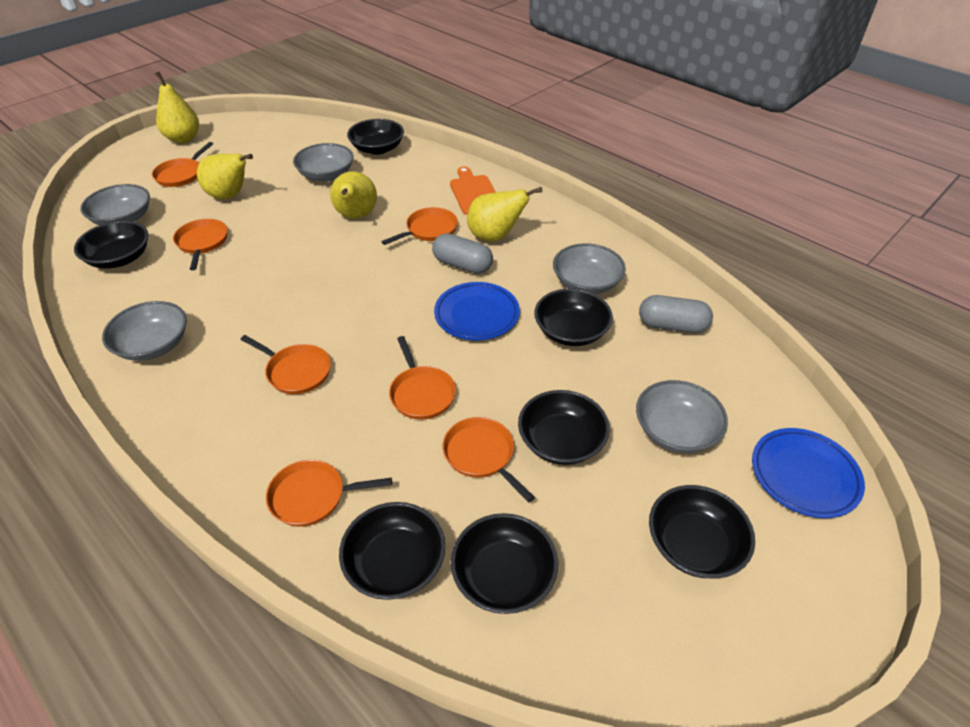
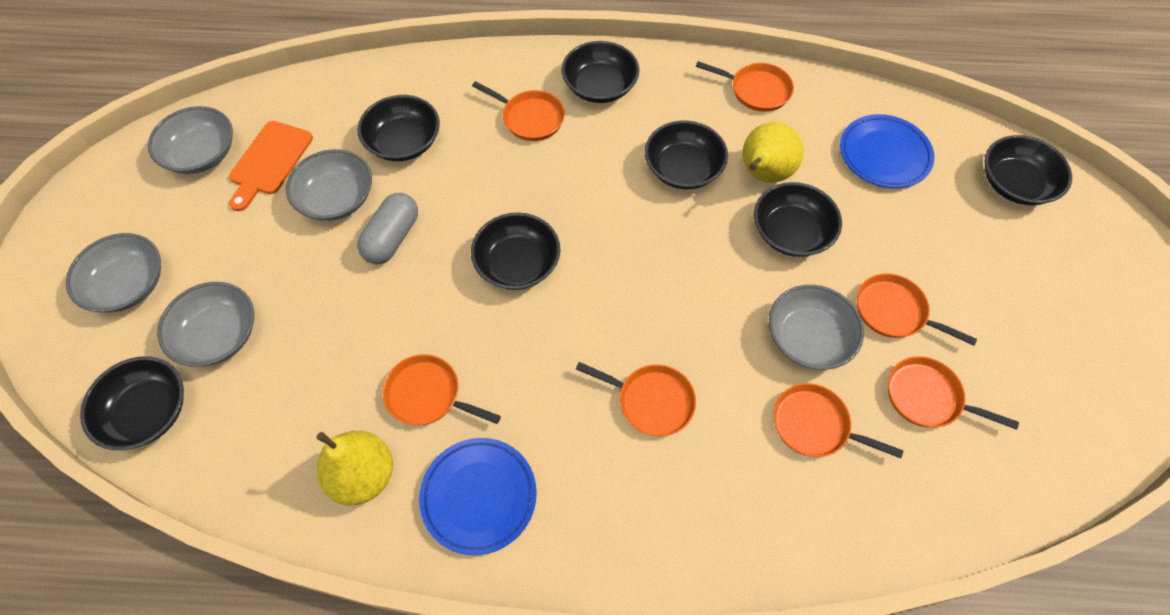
grey capsule: 2 -> 1
yellow pear: 4 -> 2

